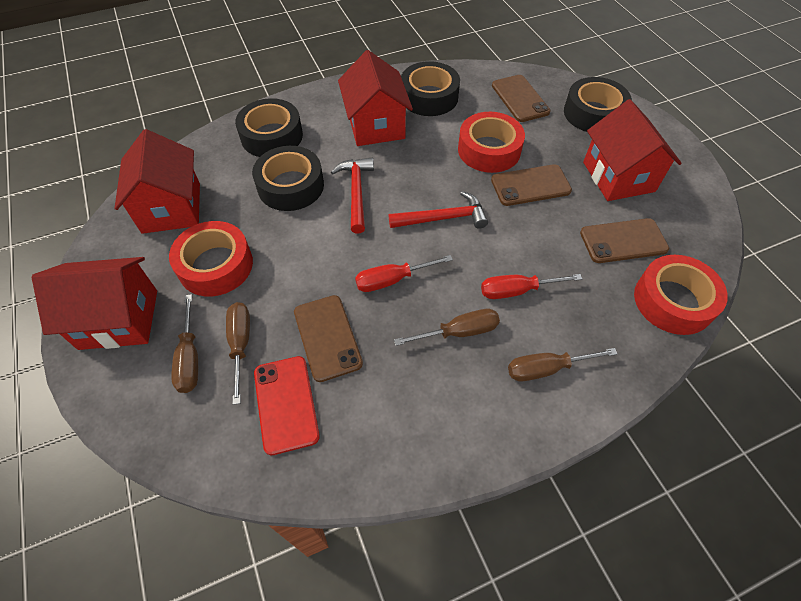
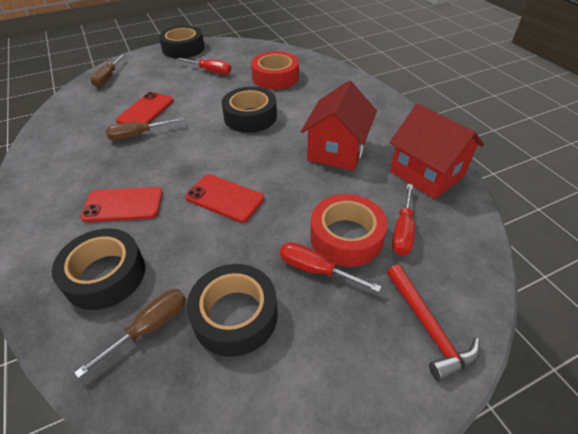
brown phone: 4 -> 0
brown screwdriver: 4 -> 3
red hammer: 2 -> 1
red house: 4 -> 2
red phone: 1 -> 3
red screwdriver: 2 -> 3
red tape: 3 -> 2

